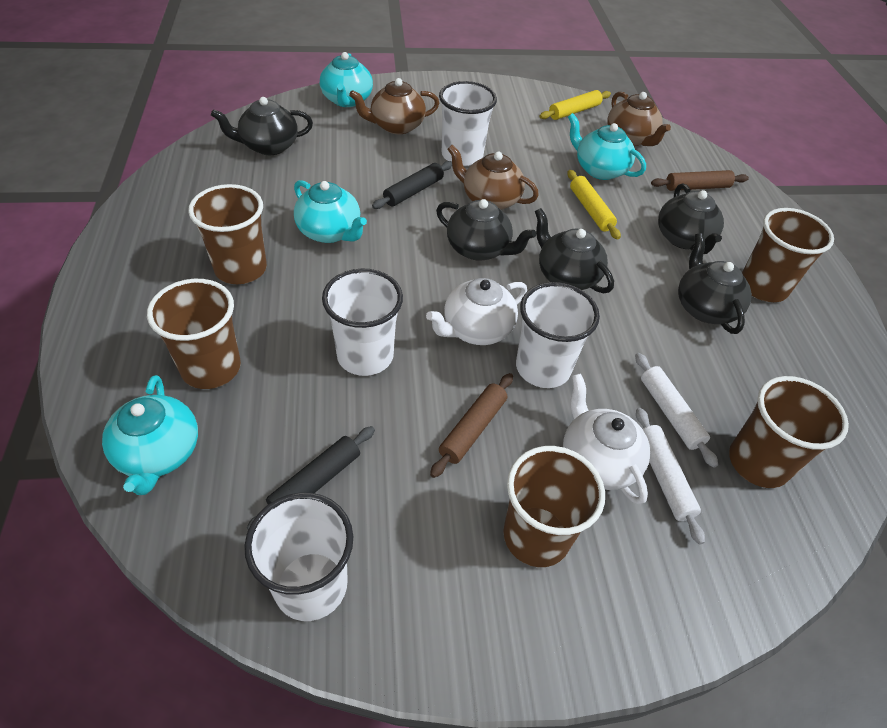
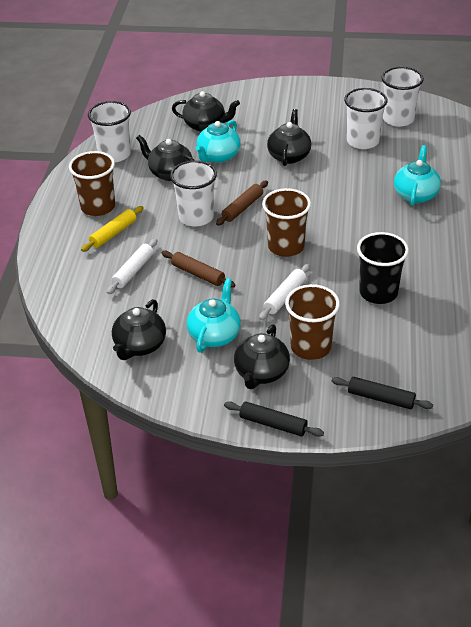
black cup: 0 -> 1
brown cup: 5 -> 3
brown teapot: 3 -> 0
turquoise teapot: 4 -> 3
white teapot: 2 -> 0
yellow rolling pin: 2 -> 1

